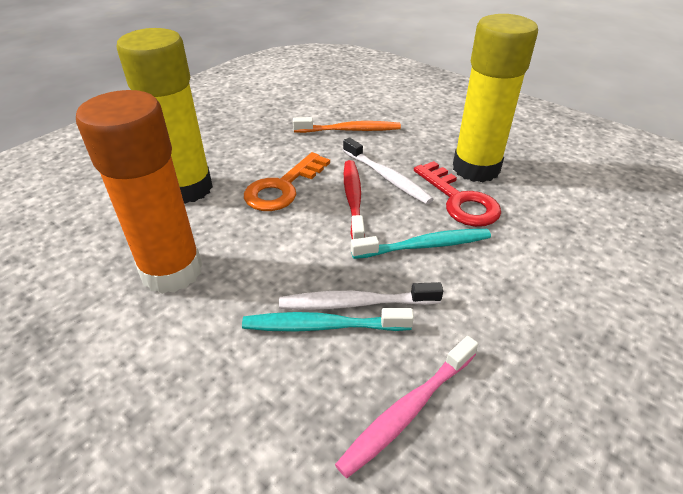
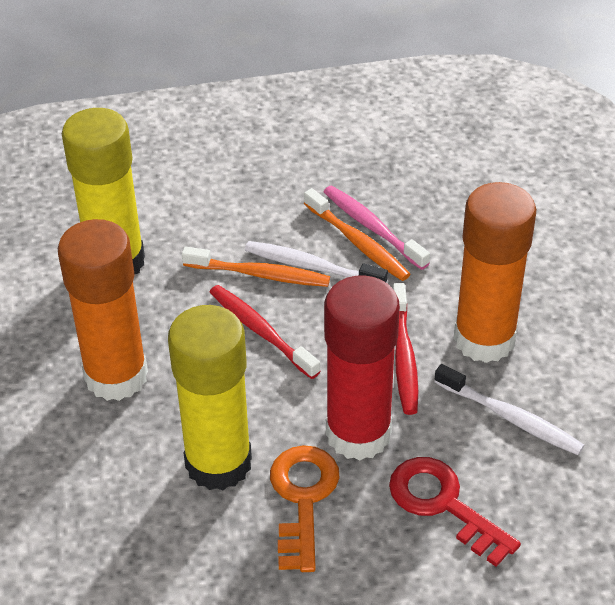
orange glue stick: 1 -> 2
orange toothbrush: 1 -> 2
red glue stick: 0 -> 1
red toothbrush: 1 -> 2
turquoise toothbrush: 2 -> 0

